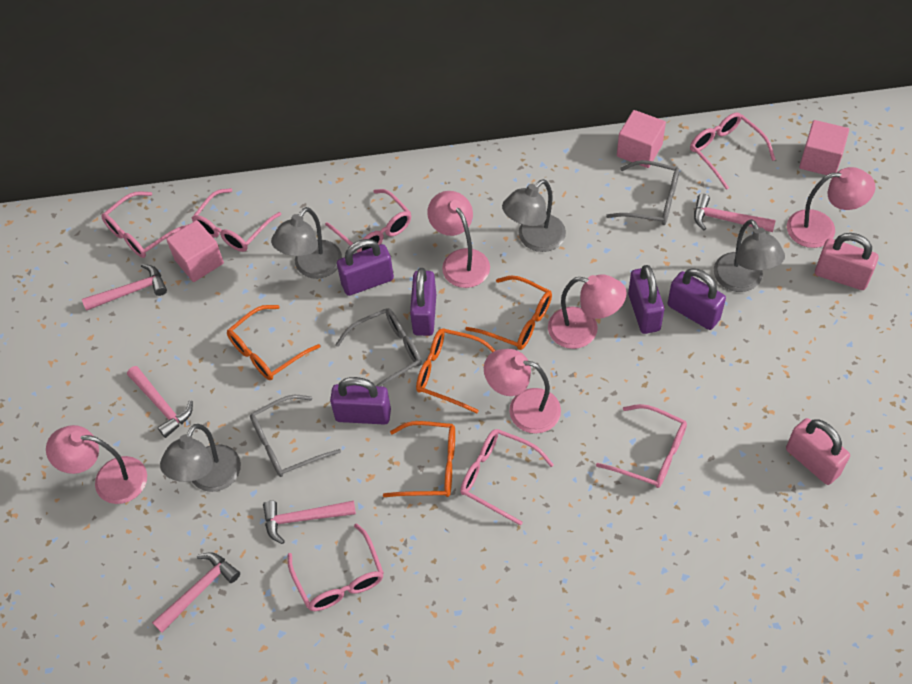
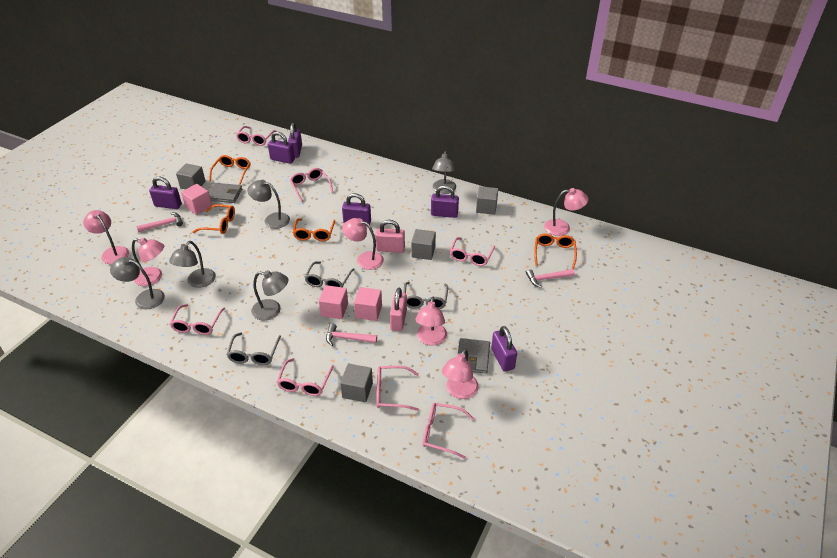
grey cube: 0 -> 4
grey lamp: 4 -> 5
grey wallet: 0 -> 2
pink hammer: 5 -> 3
pink lamp: 5 -> 6
purple padlock: 5 -> 6

